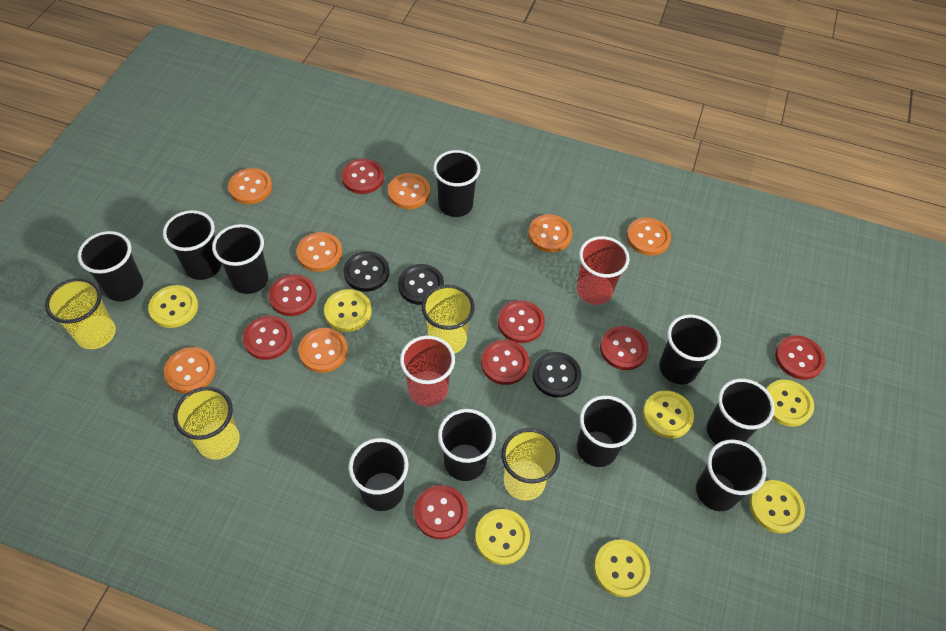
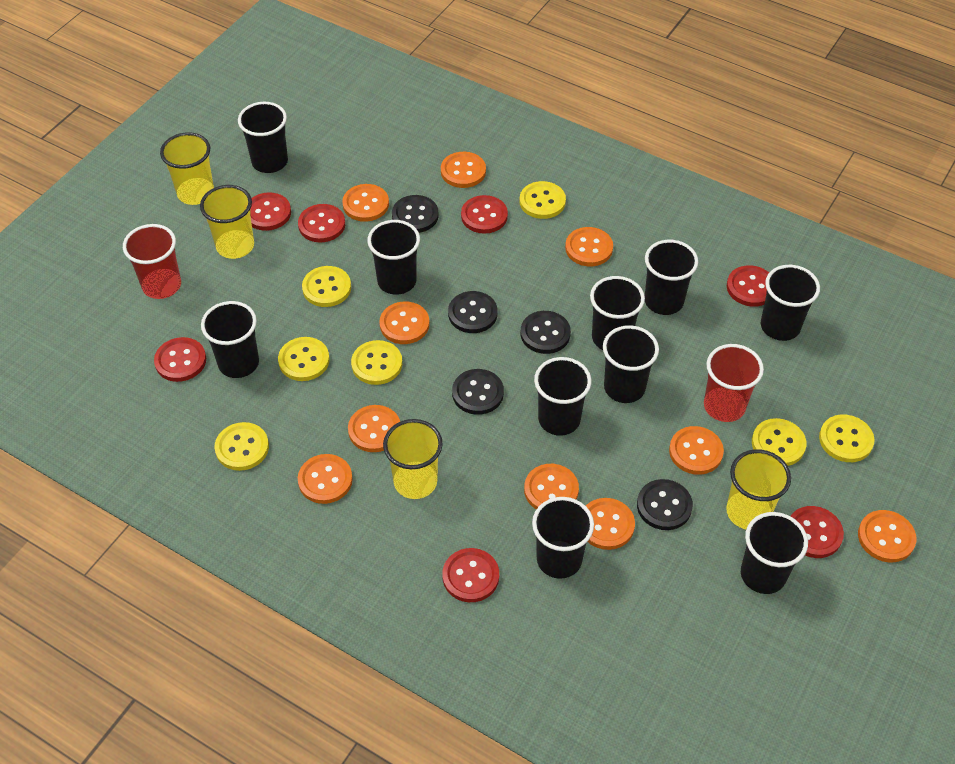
black button: 3 -> 5
orange button: 7 -> 10
red button: 8 -> 7

